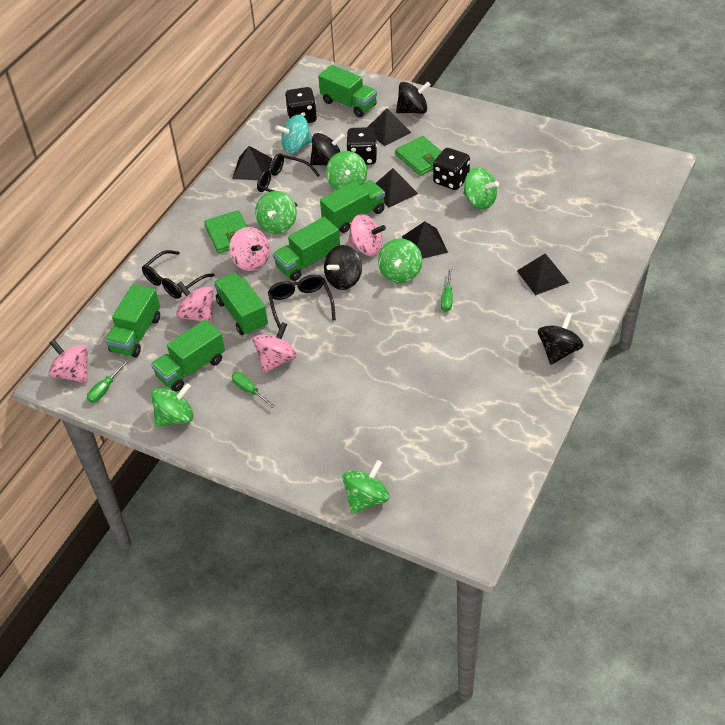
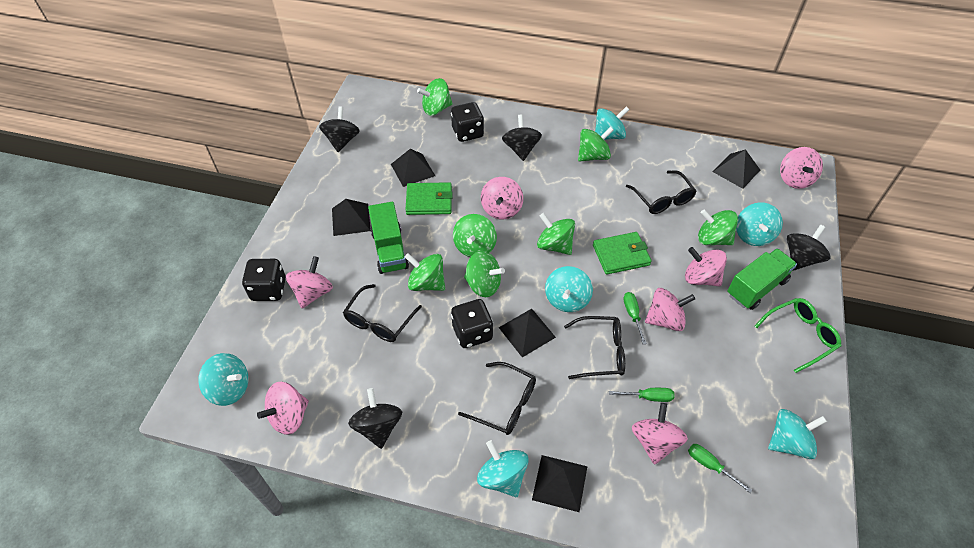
black glasses: 3 -> 4
green glasses: 0 -> 1
green spinning top: 6 -> 7
green truck: 6 -> 2
pink spinning top: 5 -> 7
turquoise spinning top: 1 -> 6

